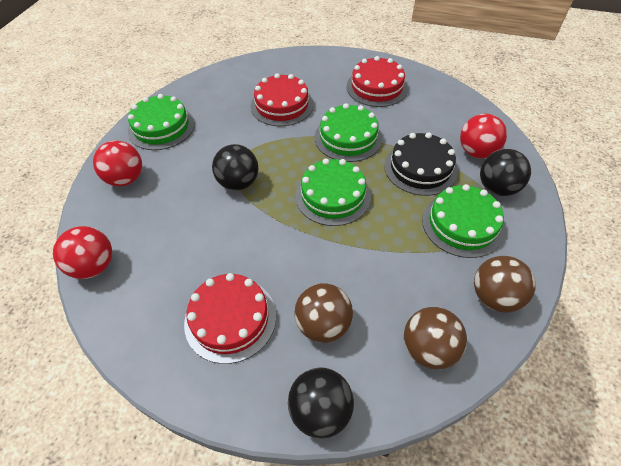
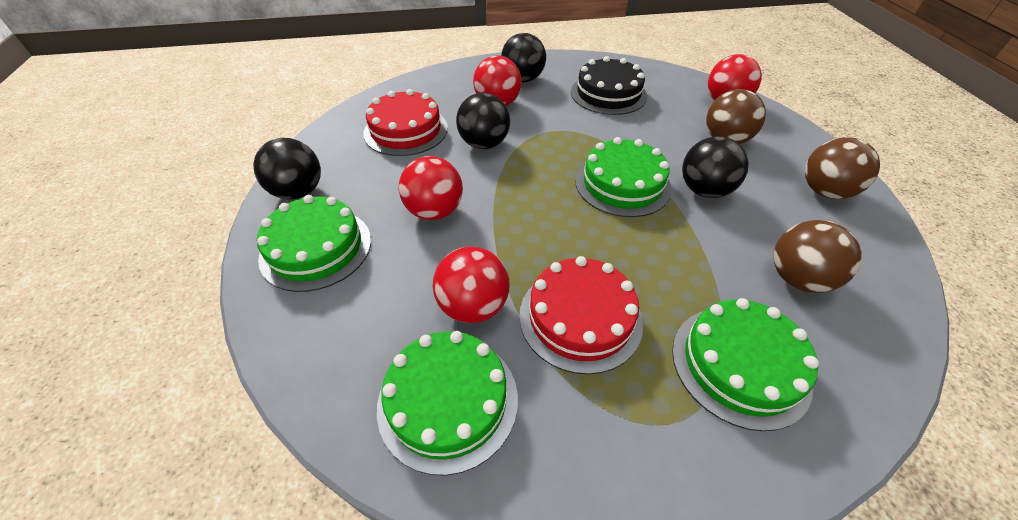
black ball: 3 -> 4
red ball: 3 -> 4
red cake: 3 -> 2

